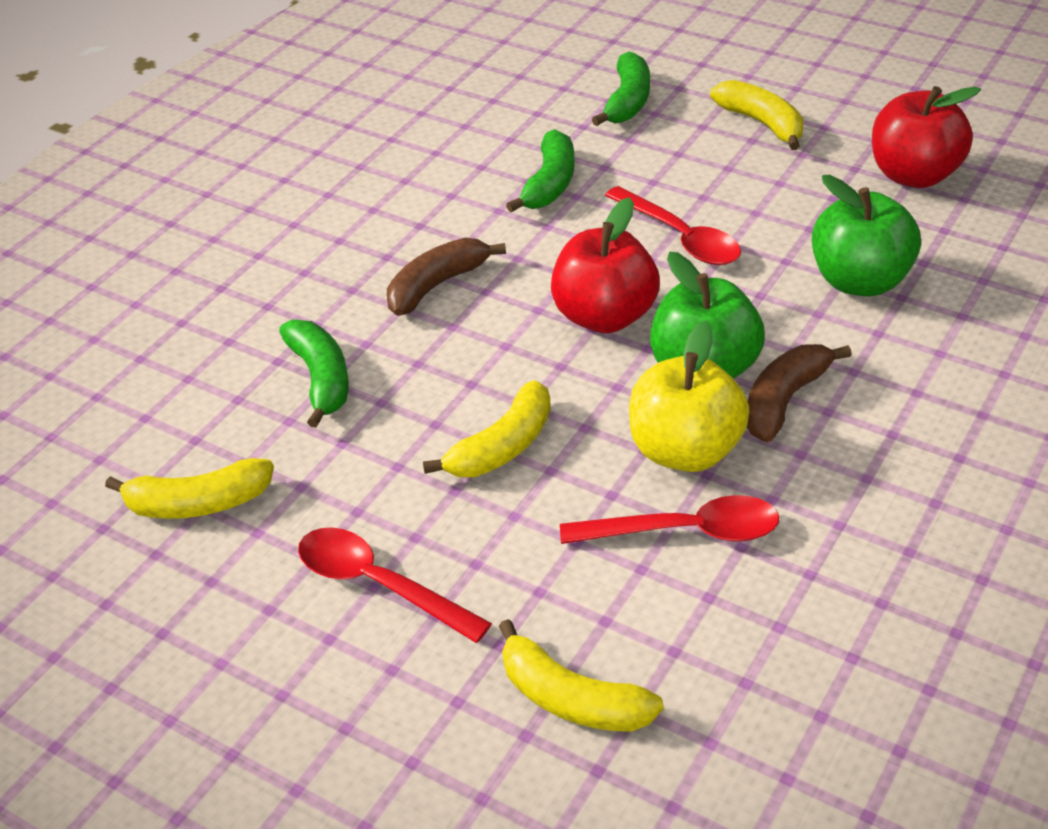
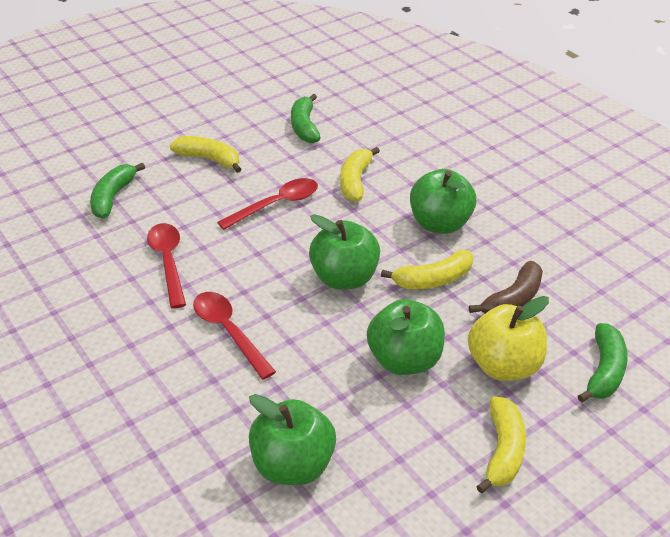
brown banana: 2 -> 1
green apple: 2 -> 4
red apple: 2 -> 0

